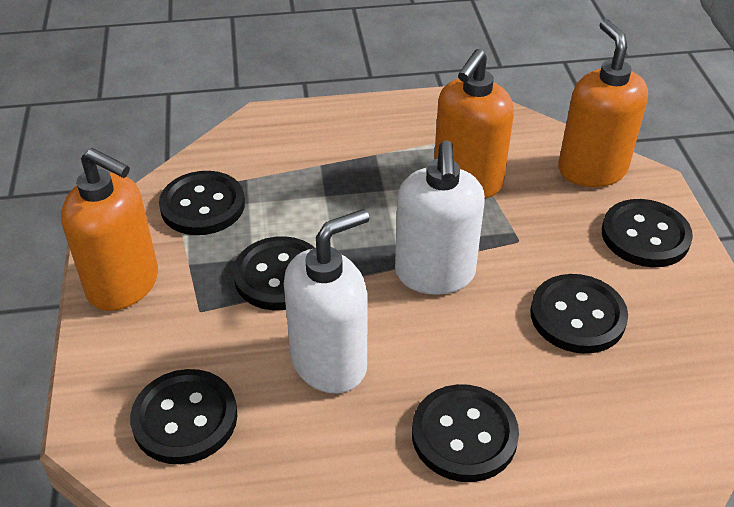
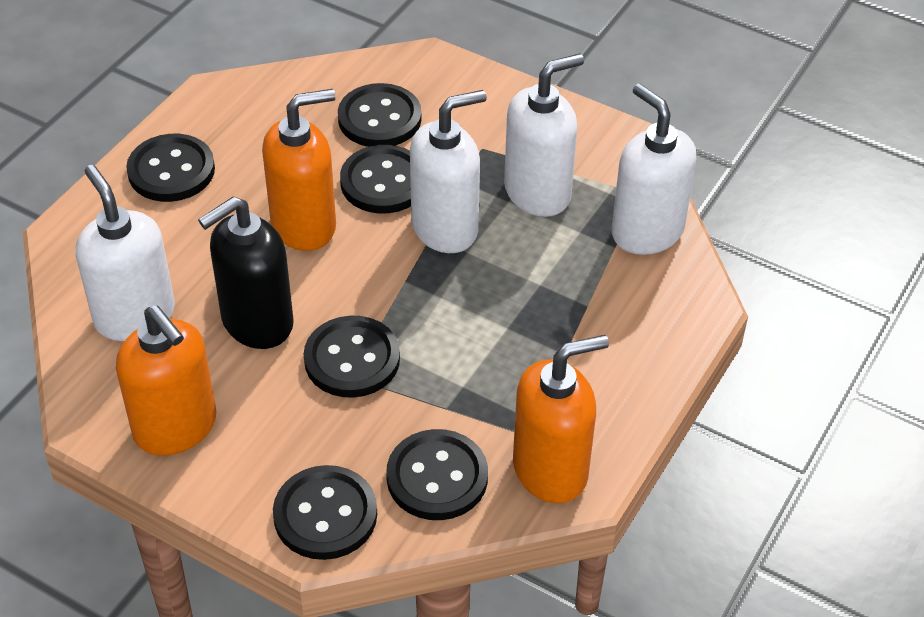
black soap dispenser: 0 -> 1
white soap dispenser: 2 -> 4

